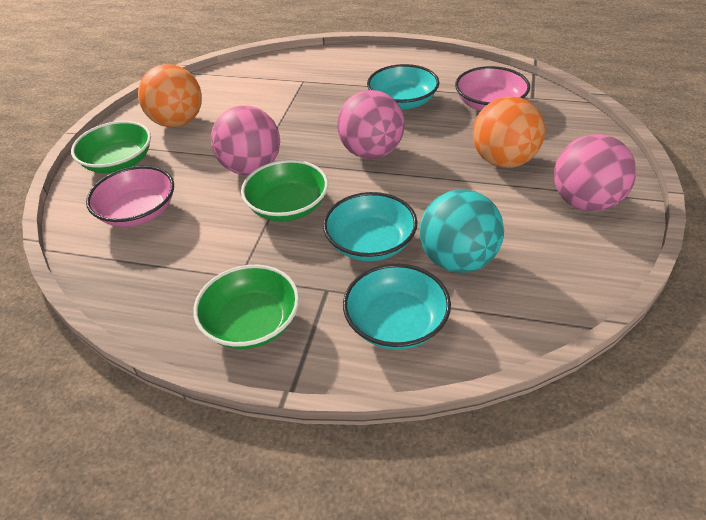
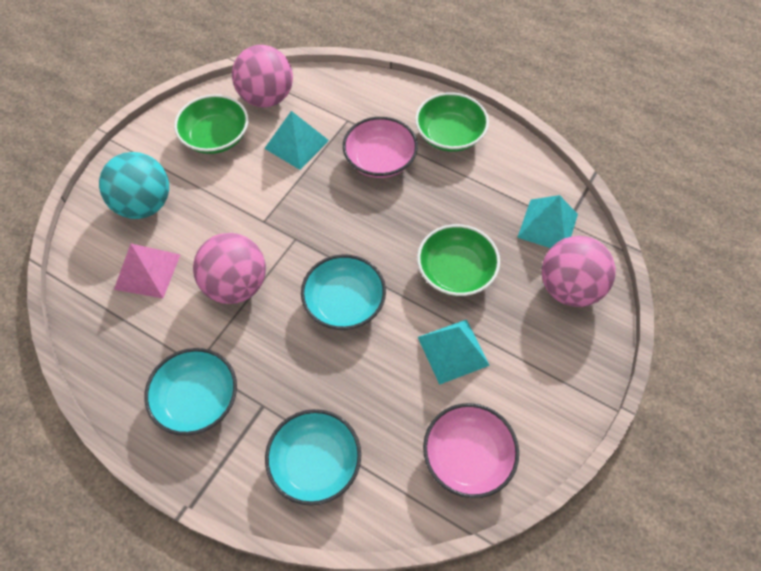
orange ball: 2 -> 0
pink pyramid: 0 -> 1
turquoise pyramid: 0 -> 3

